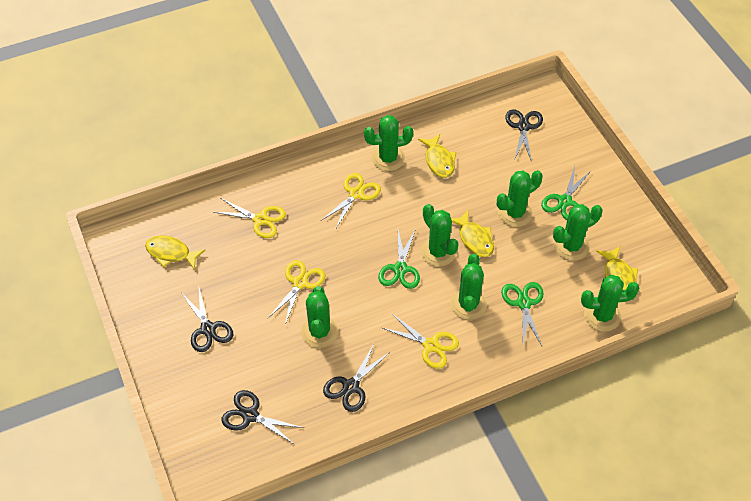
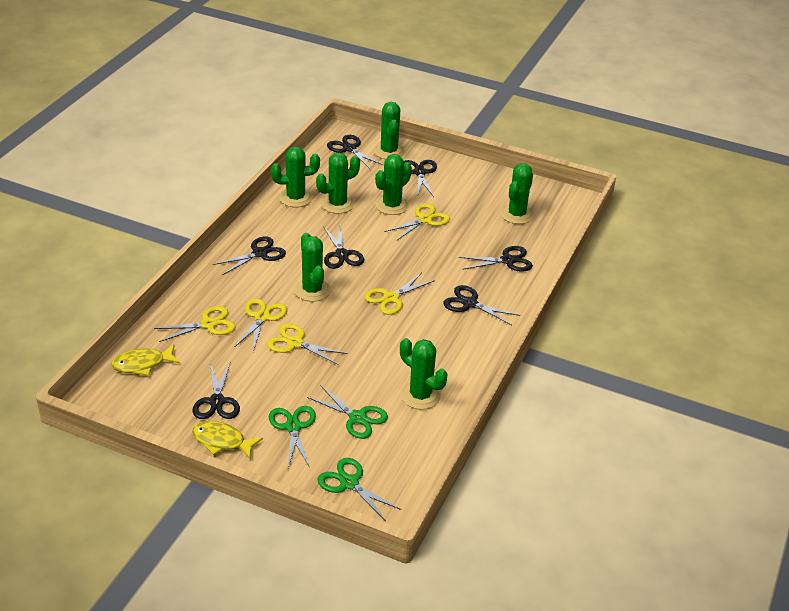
black scissors: 4 -> 7
yellow fish: 4 -> 2
yellow scissors: 4 -> 5

